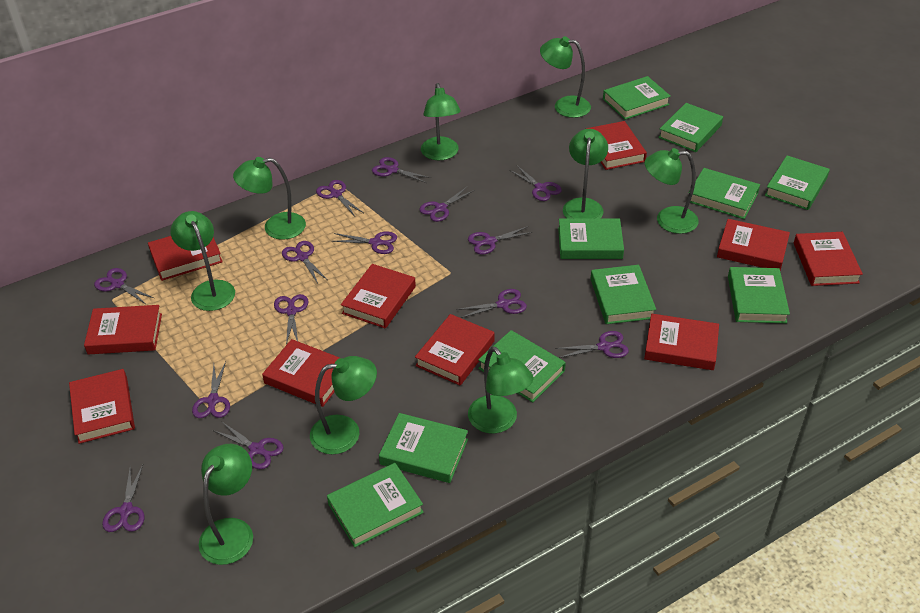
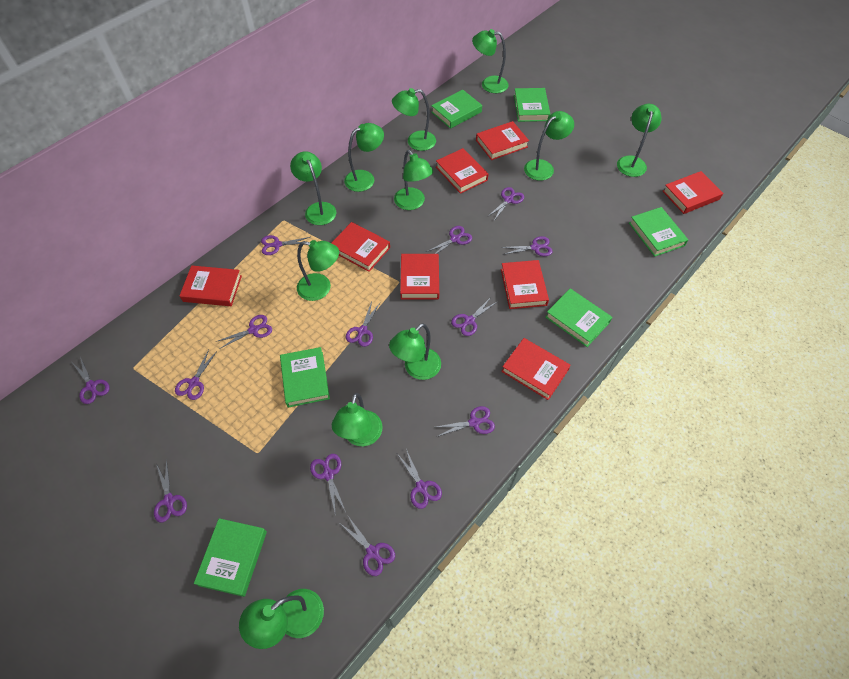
green book: 10 -> 6
green lamp: 9 -> 11
red book: 10 -> 8

